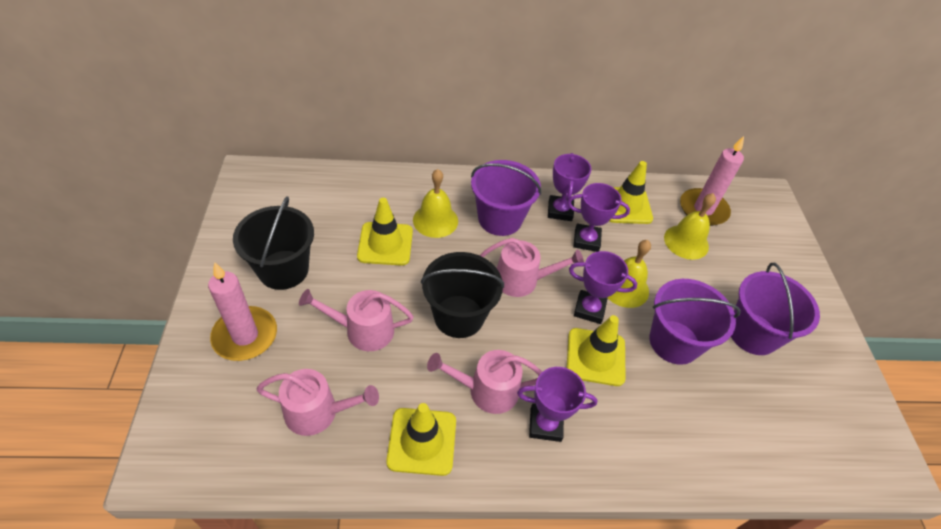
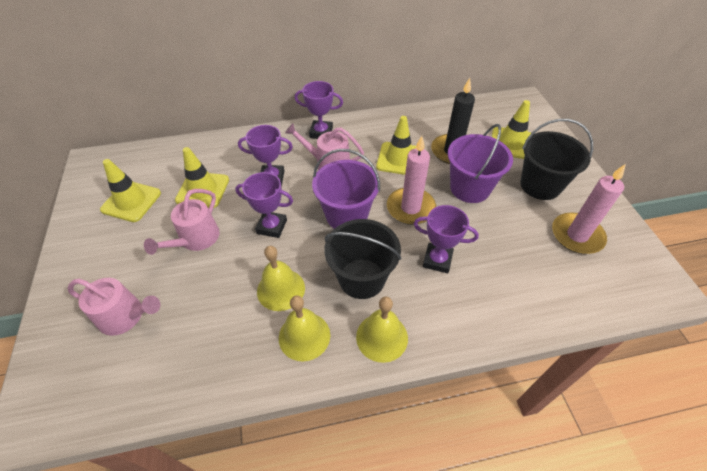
black candle: 0 -> 1
pink watering can: 4 -> 3
purple bucket: 3 -> 2

